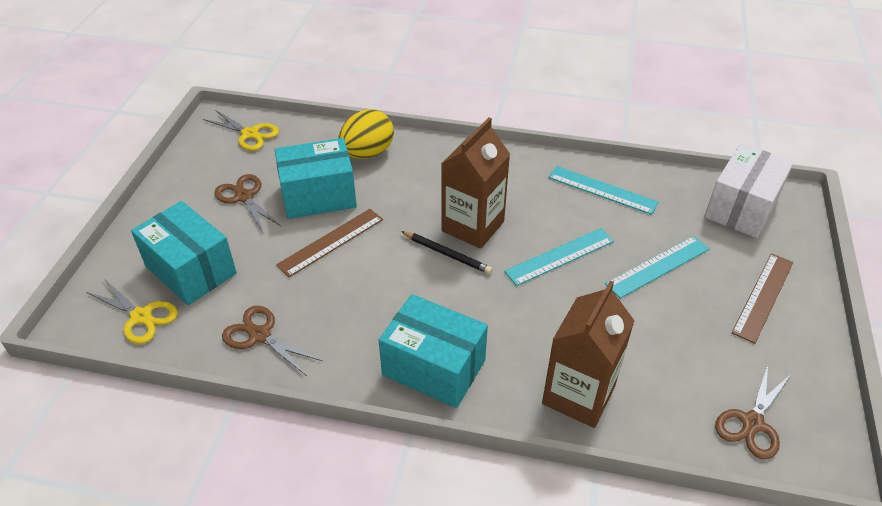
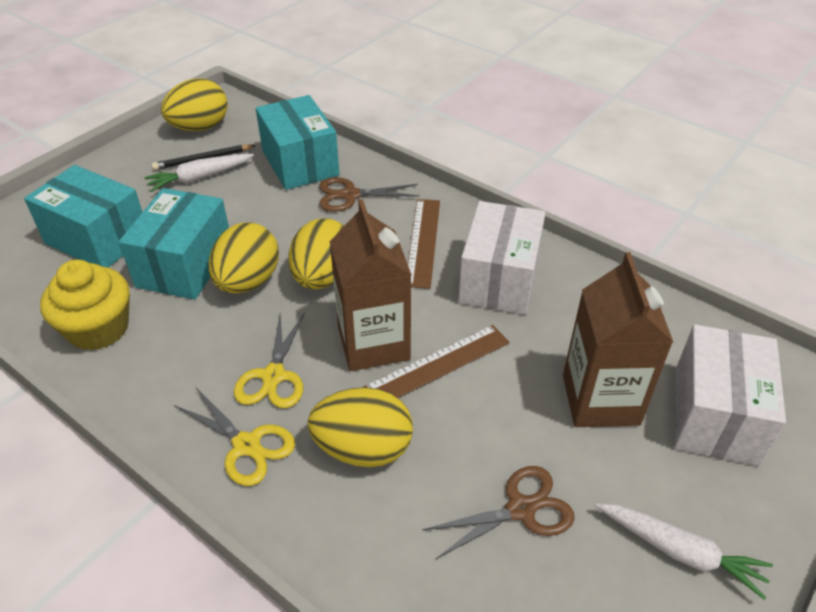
brown scissors: 3 -> 2
turquoise ruler: 3 -> 0
white box: 1 -> 2
white carrot: 0 -> 2
yellow cupcake: 0 -> 1
yellow egg: 1 -> 4

